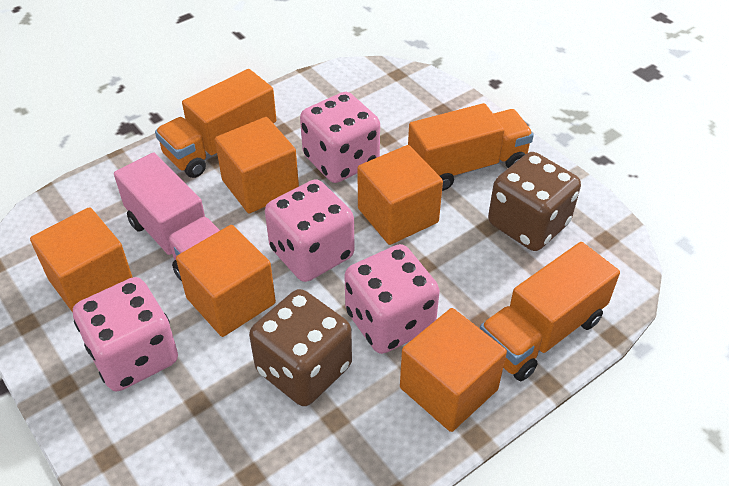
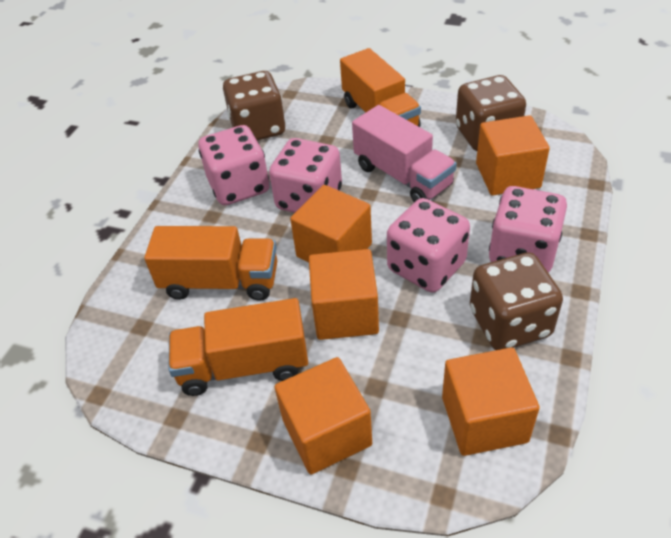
brown dice: 2 -> 3

